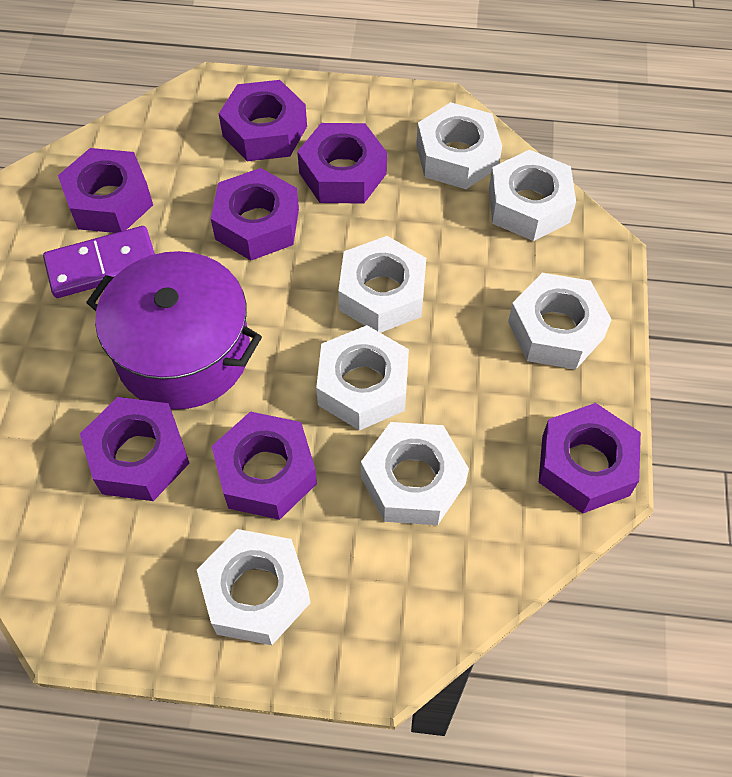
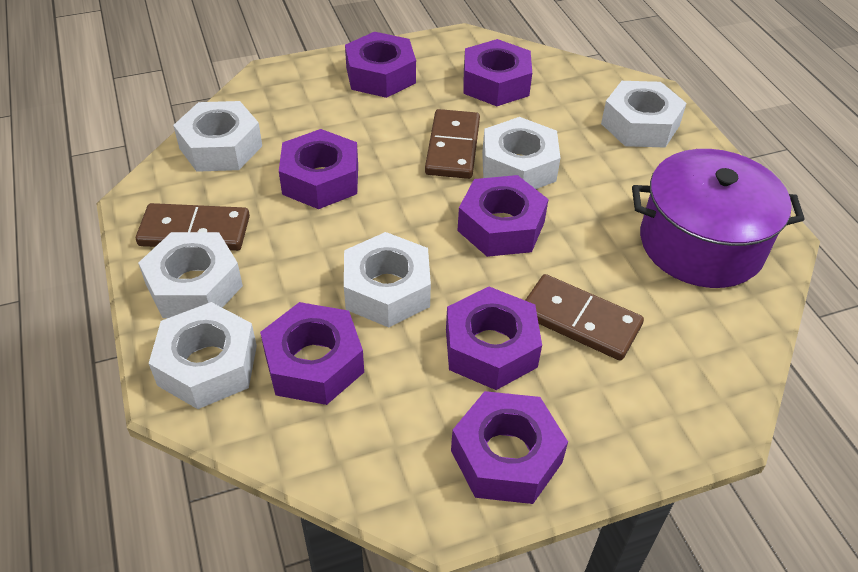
brown domino: 0 -> 3
purple domino: 1 -> 0
white nut: 7 -> 6

